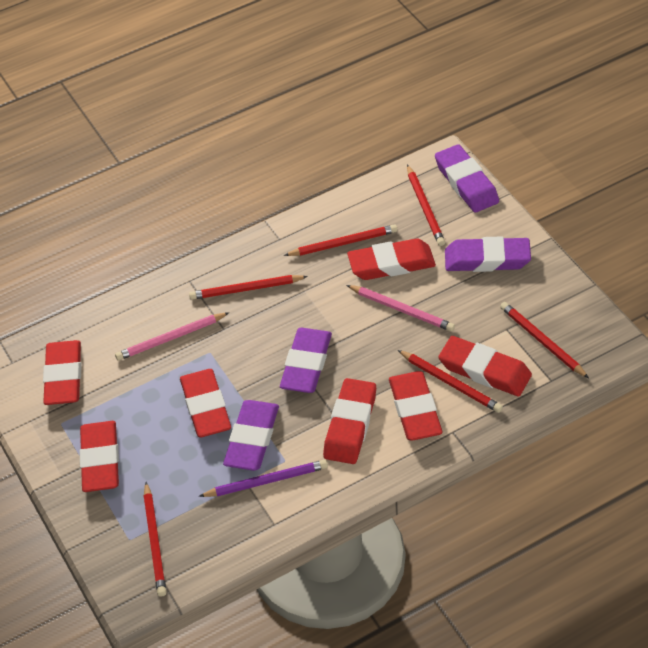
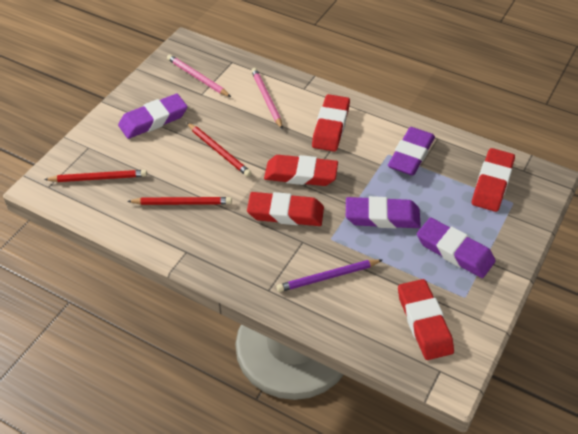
red eraser: 7 -> 5
red pencil: 6 -> 3

